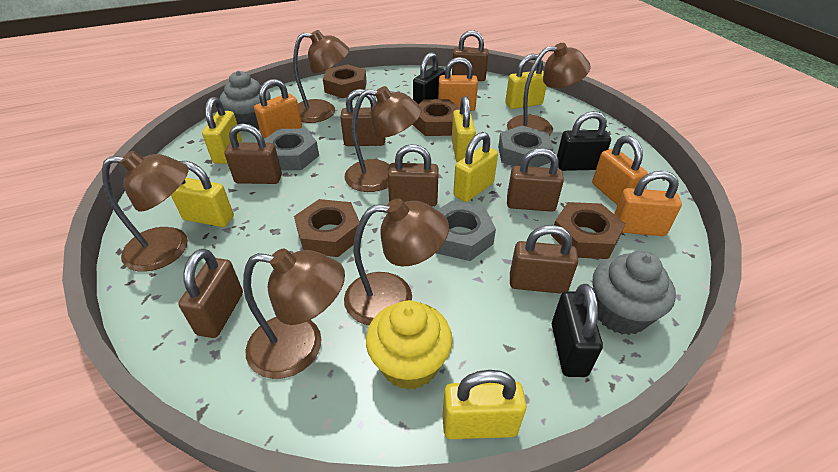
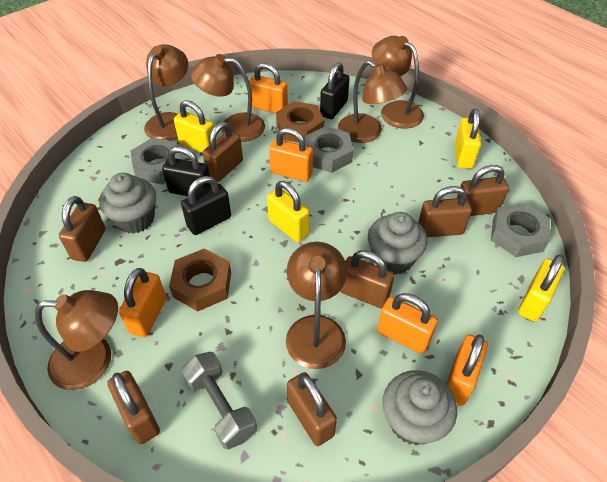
brown nut: 4 -> 2
grey cupcake: 2 -> 3
grey dumbbell: 0 -> 1
orange padlock: 4 -> 5
yellow cupcake: 1 -> 0
yellow padlock: 6 -> 4

